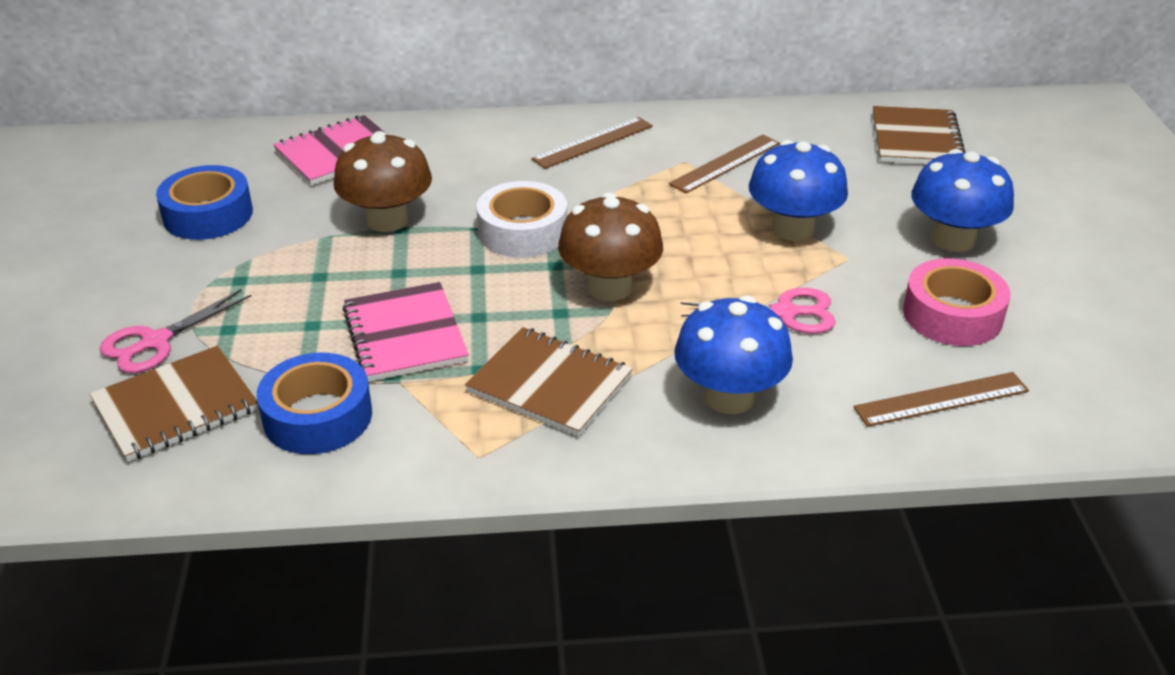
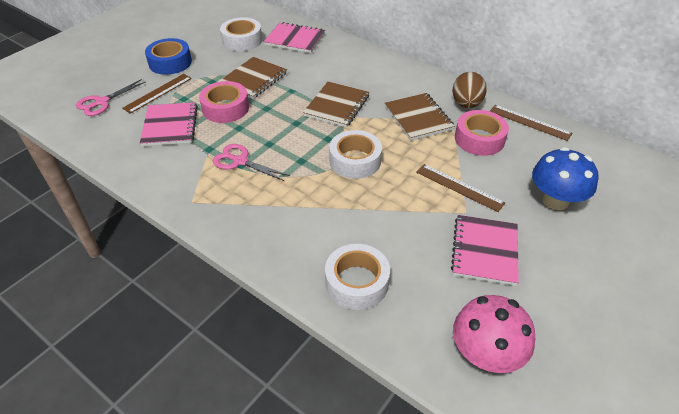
blue mushroom: 3 -> 1
blue tape: 2 -> 1
brown egg: 0 -> 1
brown mushroom: 2 -> 0
pink mushroom: 0 -> 1
pink notebook: 2 -> 3
pink tape: 1 -> 2
white tape: 1 -> 3

